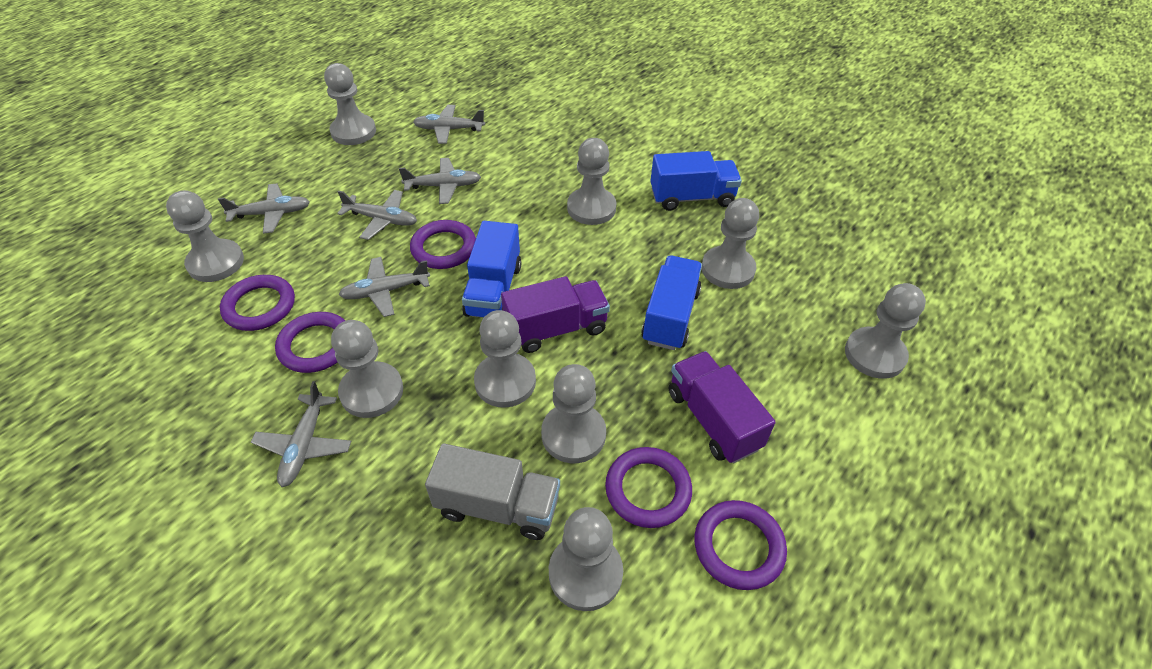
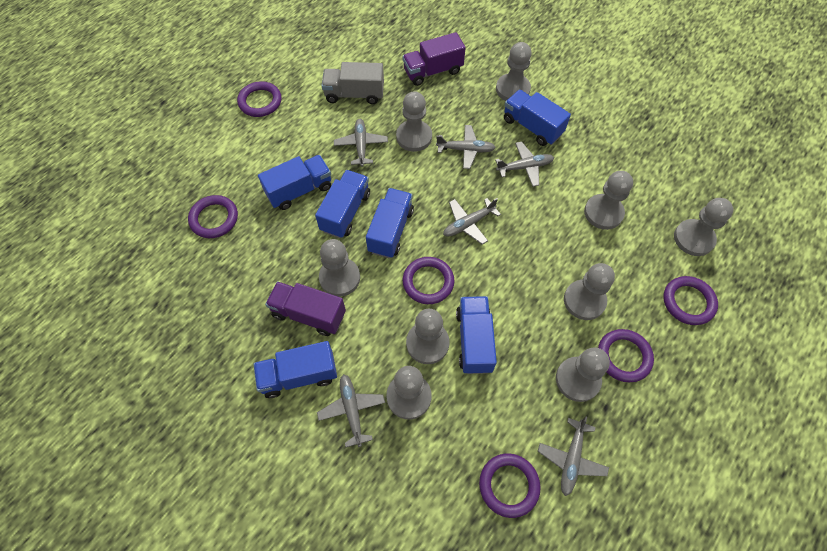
blue truck: 3 -> 6
purple ring: 5 -> 6

